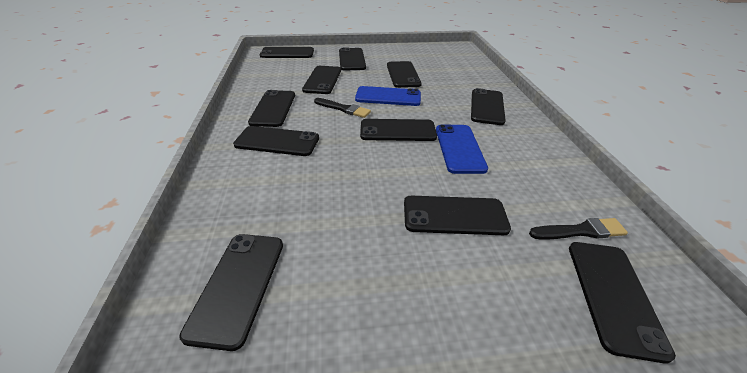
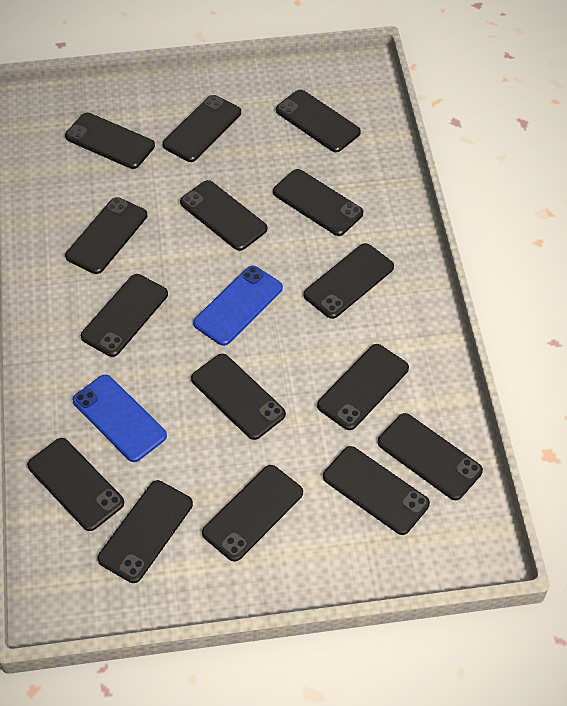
black brush: 2 -> 0
black phone: 11 -> 15

